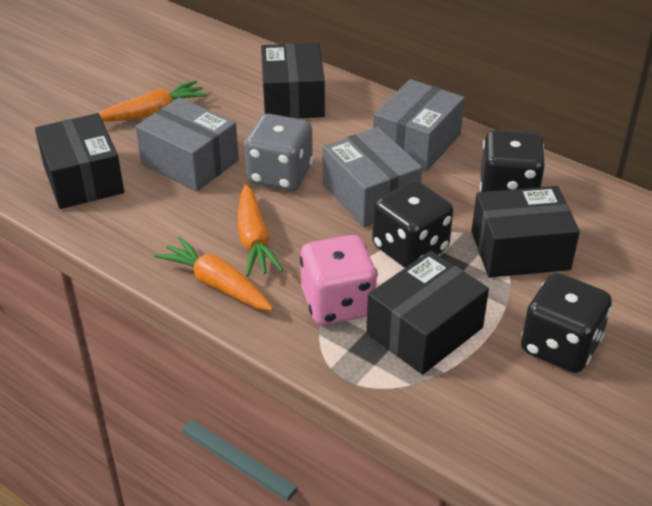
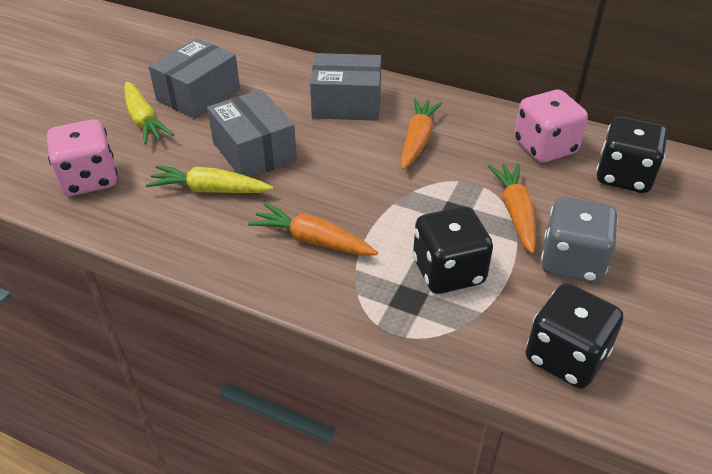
black box: 4 -> 0
pink dice: 1 -> 2
yellow carrot: 0 -> 2

